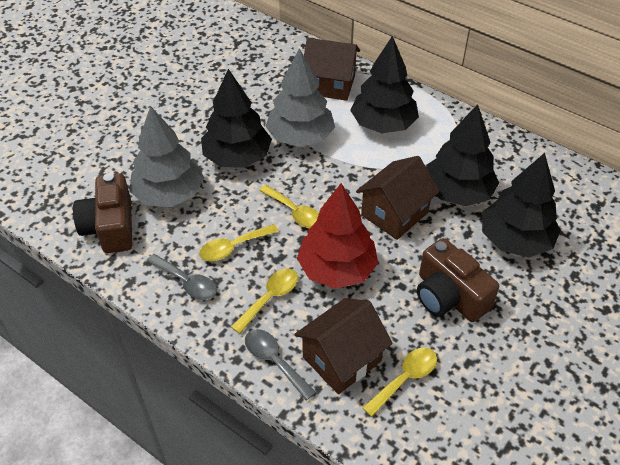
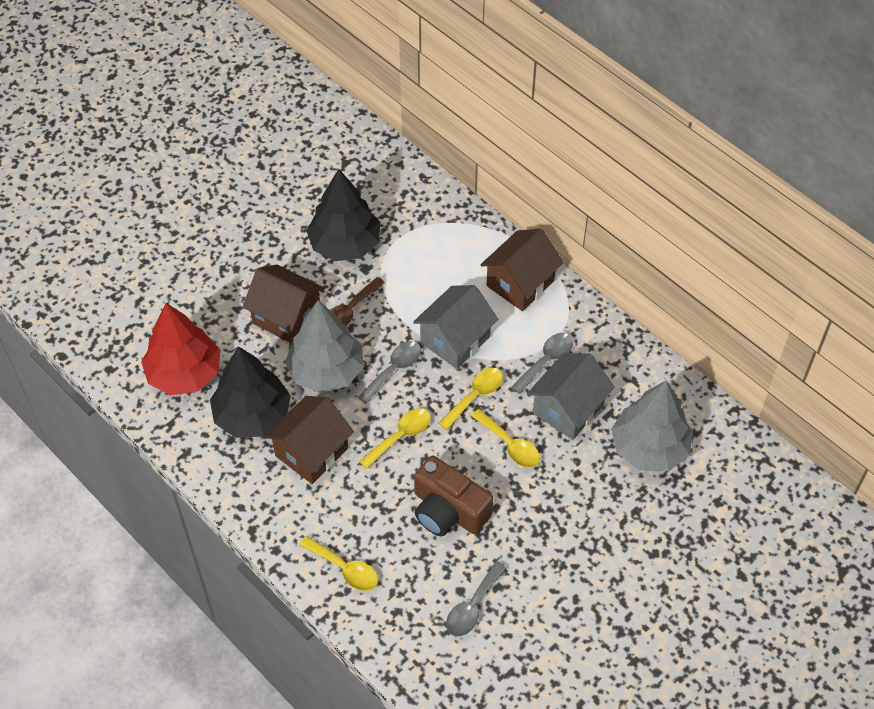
black tree: 4 -> 2
brown camera: 2 -> 1
brown spoon: 0 -> 1
grey house: 0 -> 2
grey spoon: 2 -> 3

